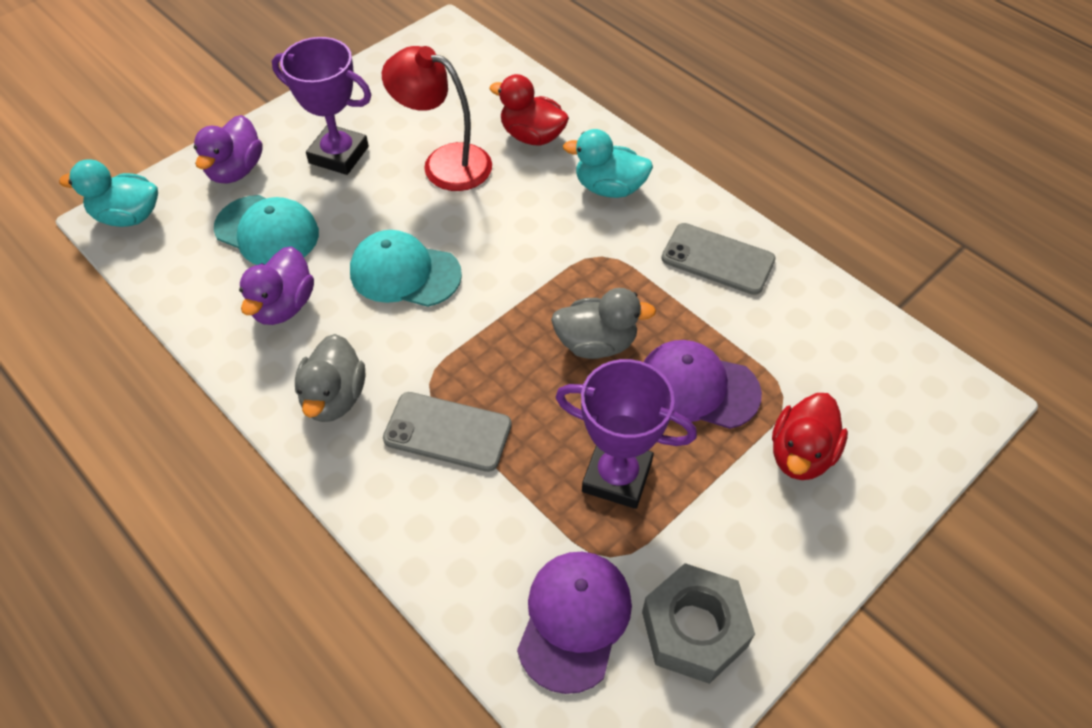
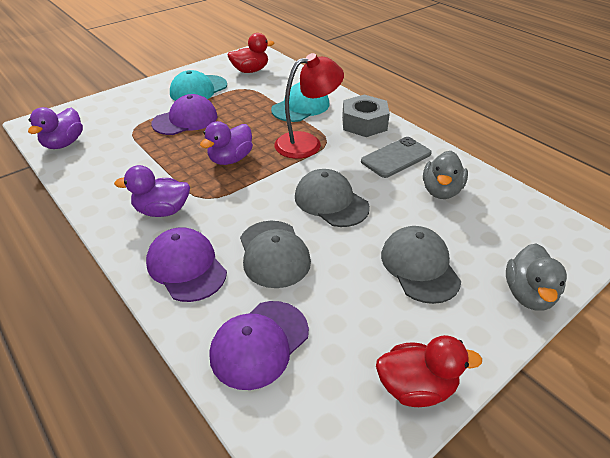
grey cap: 0 -> 3
grey phone: 2 -> 1
purple cap: 2 -> 3
purple duck: 2 -> 3
purple trophy: 2 -> 0
turquoise duck: 2 -> 0

